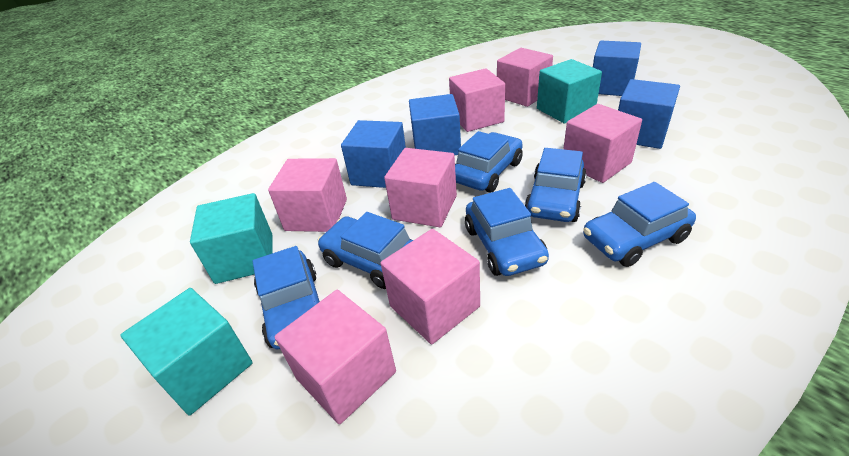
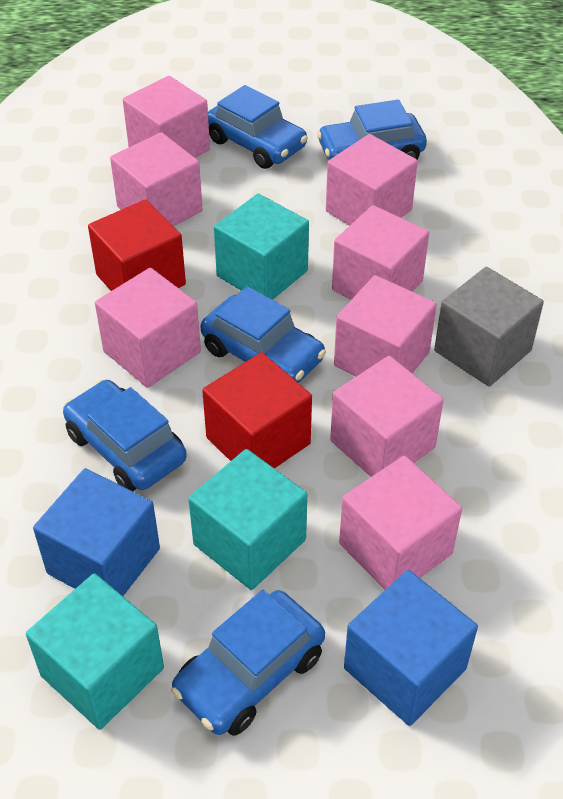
blue car: 6 -> 5
blue cube: 4 -> 2
grey cube: 0 -> 1
pink cube: 7 -> 8
red cube: 0 -> 2

